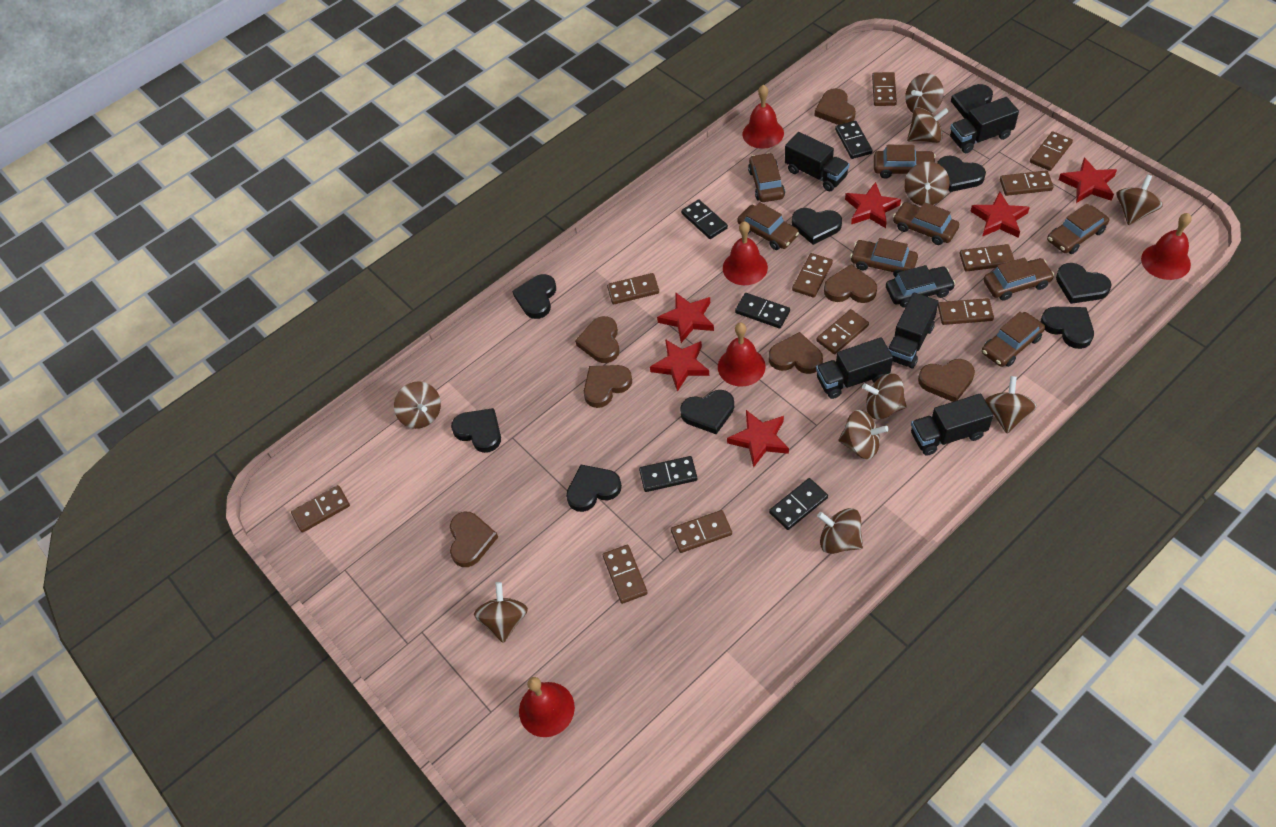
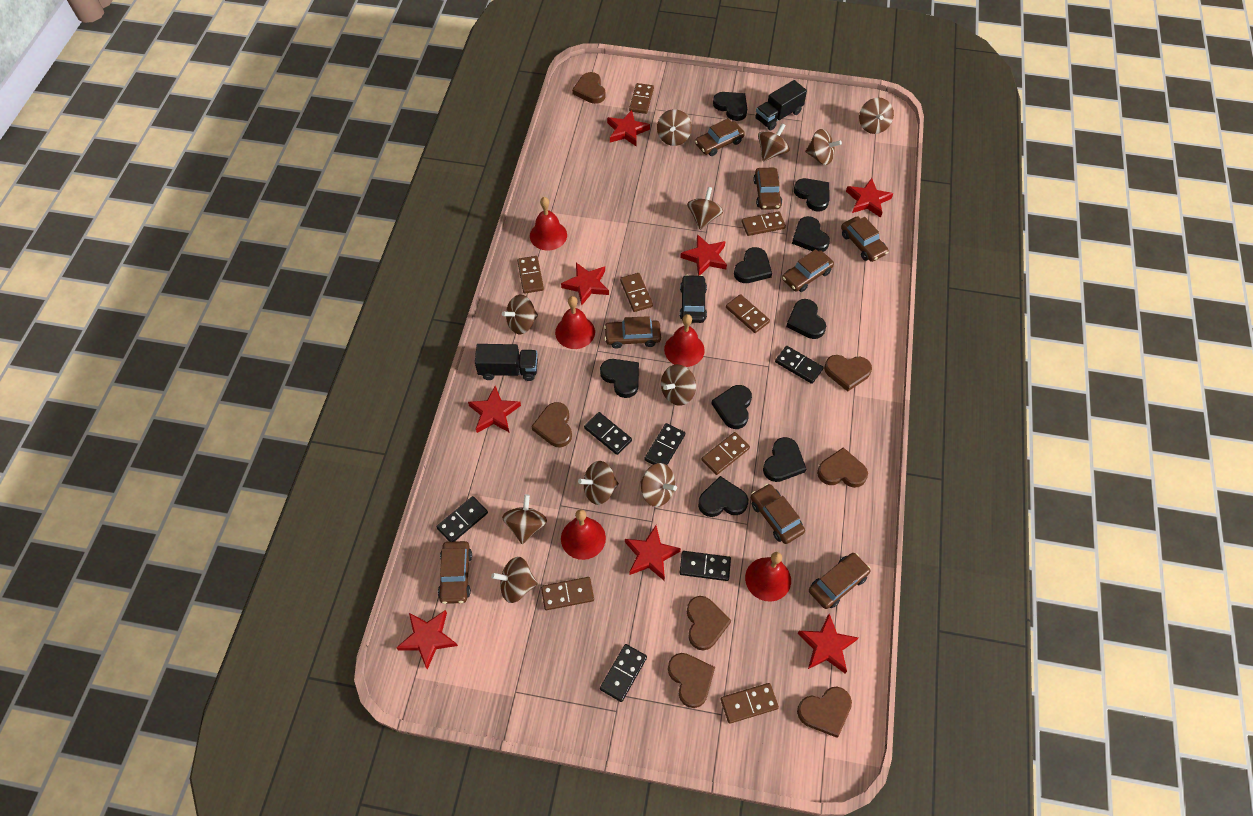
black domino: 5 -> 6
black truck: 5 -> 2
brown domino: 11 -> 8
brown spinning top: 10 -> 11
red star: 6 -> 8

